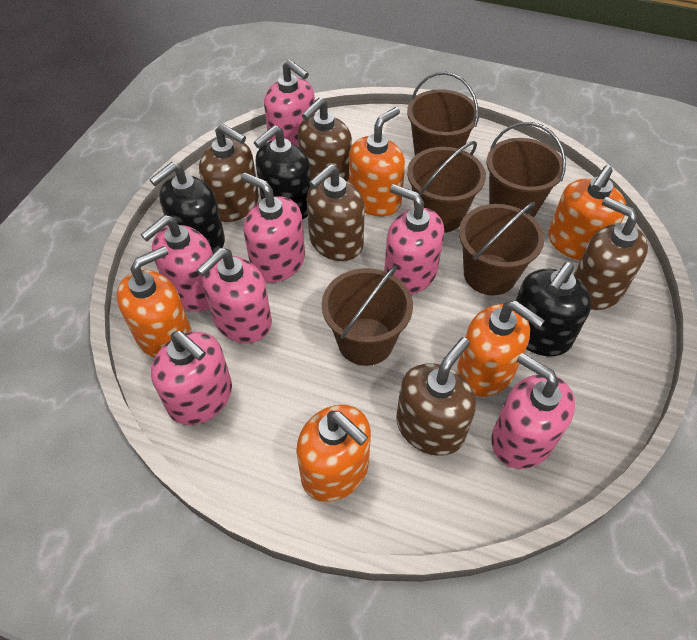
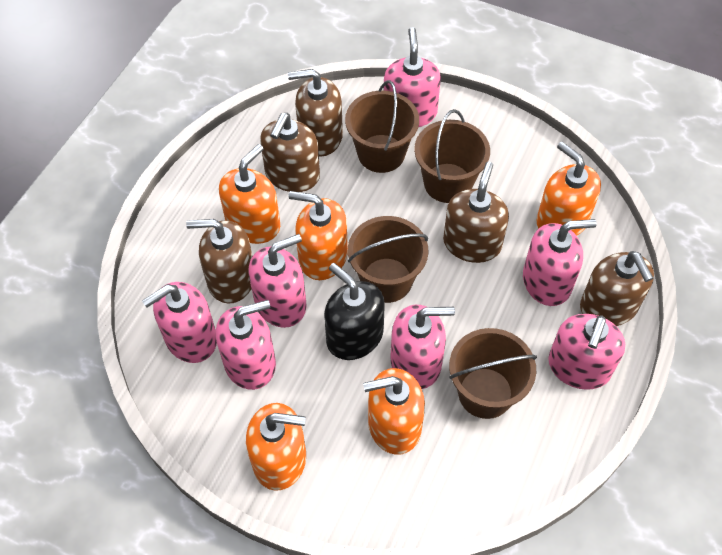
black soap dispenser: 3 -> 1
brown bucket: 5 -> 4

